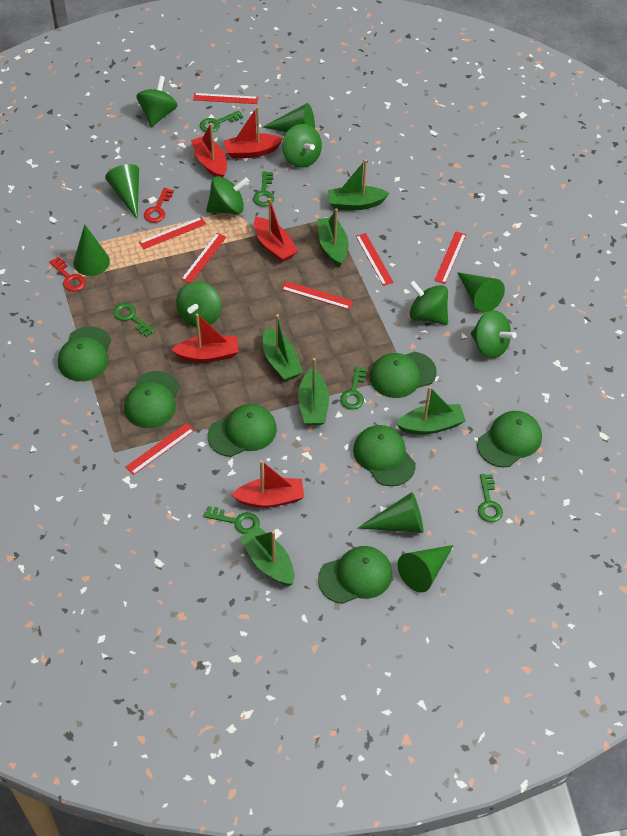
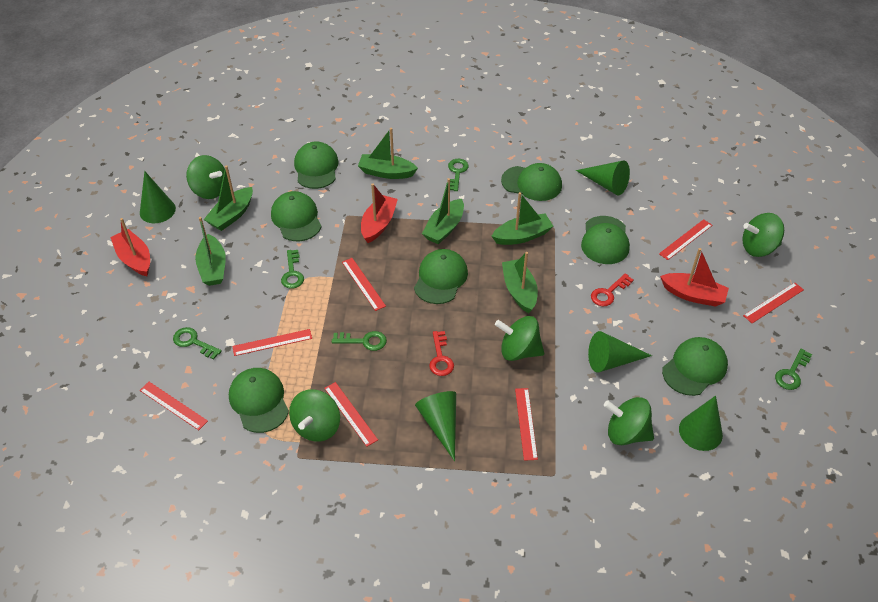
green cone: 6 -> 5
green key: 6 -> 5
green spinning top: 6 -> 5
red boat: 5 -> 3

